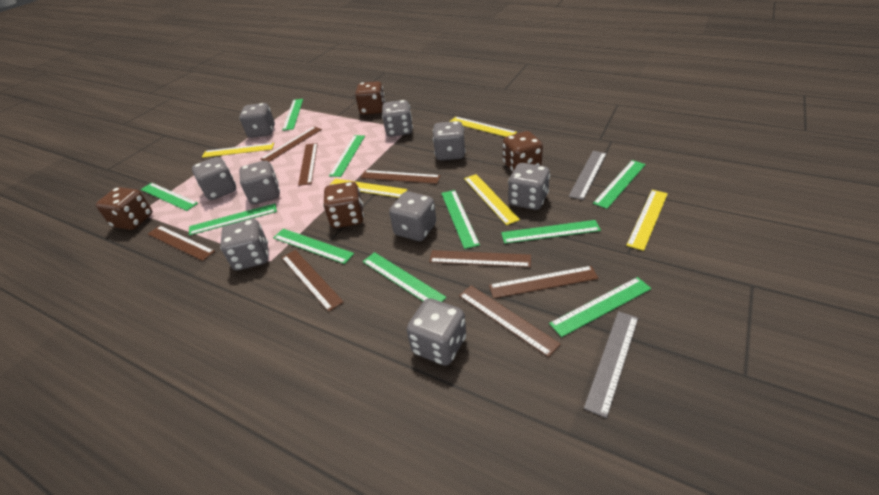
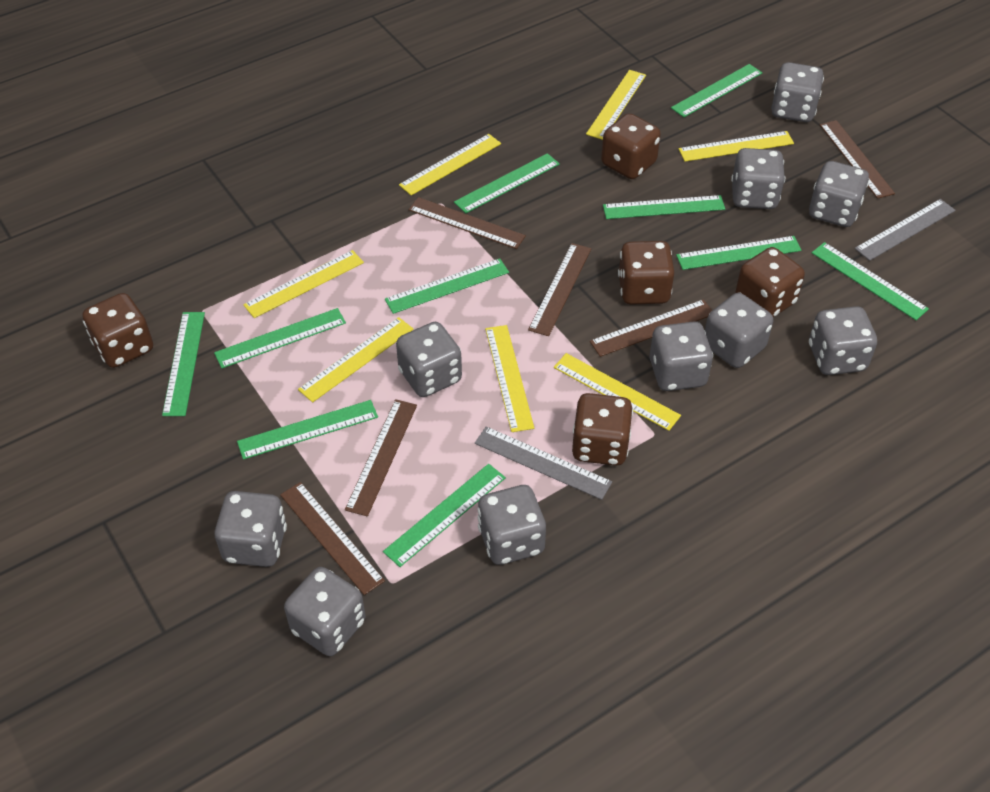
brown dice: 4 -> 5
brown ruler: 8 -> 6
grey dice: 9 -> 10
yellow ruler: 5 -> 7

